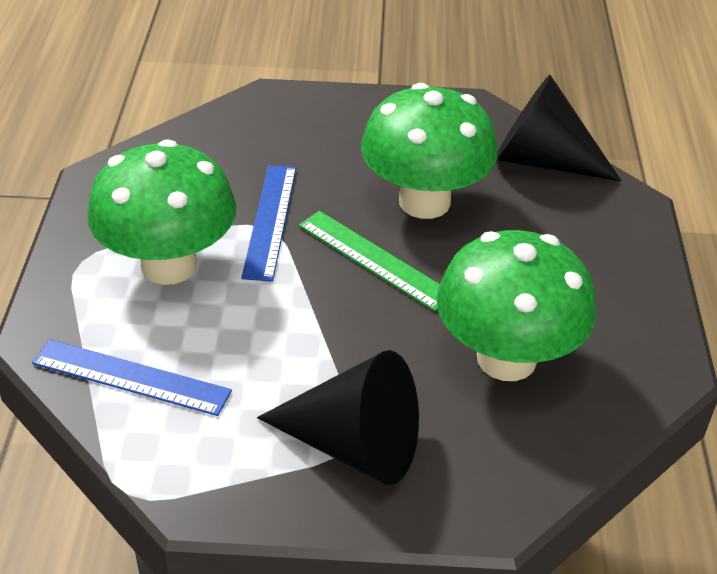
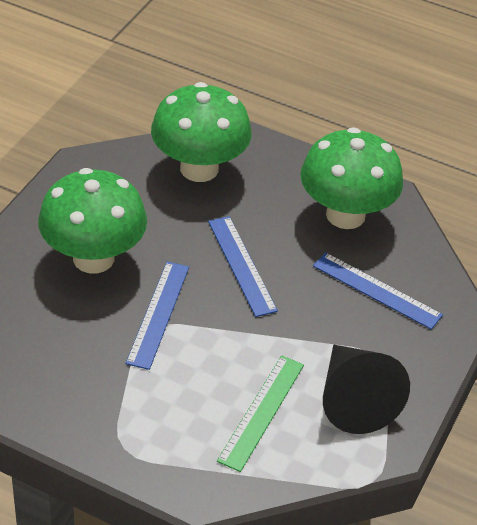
black cone: 2 -> 1
blue ruler: 2 -> 3

